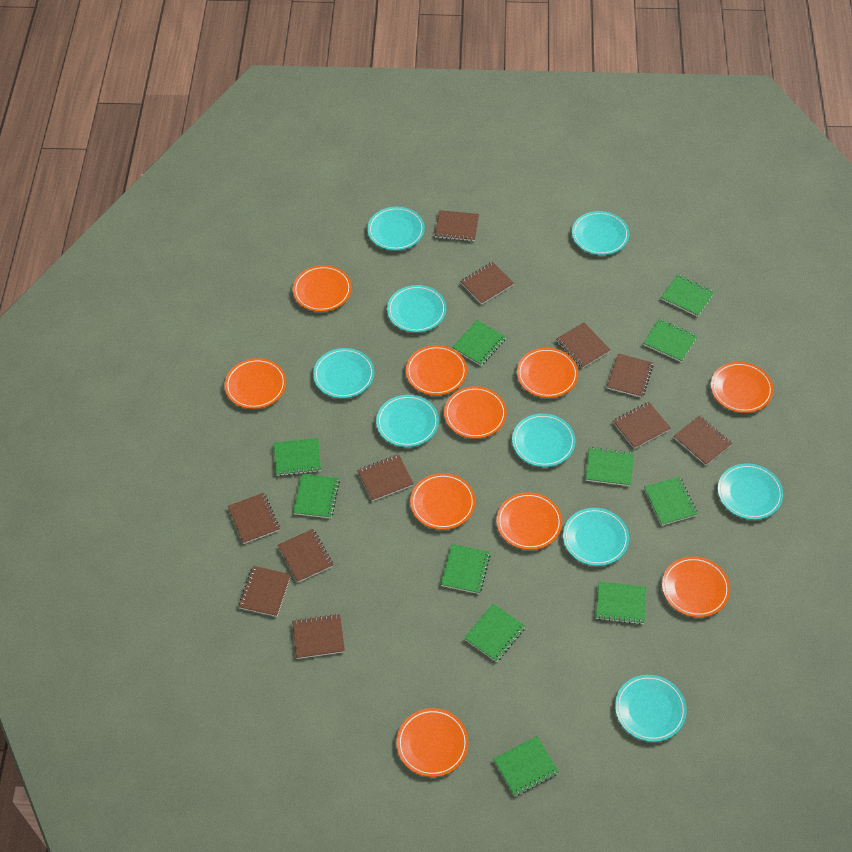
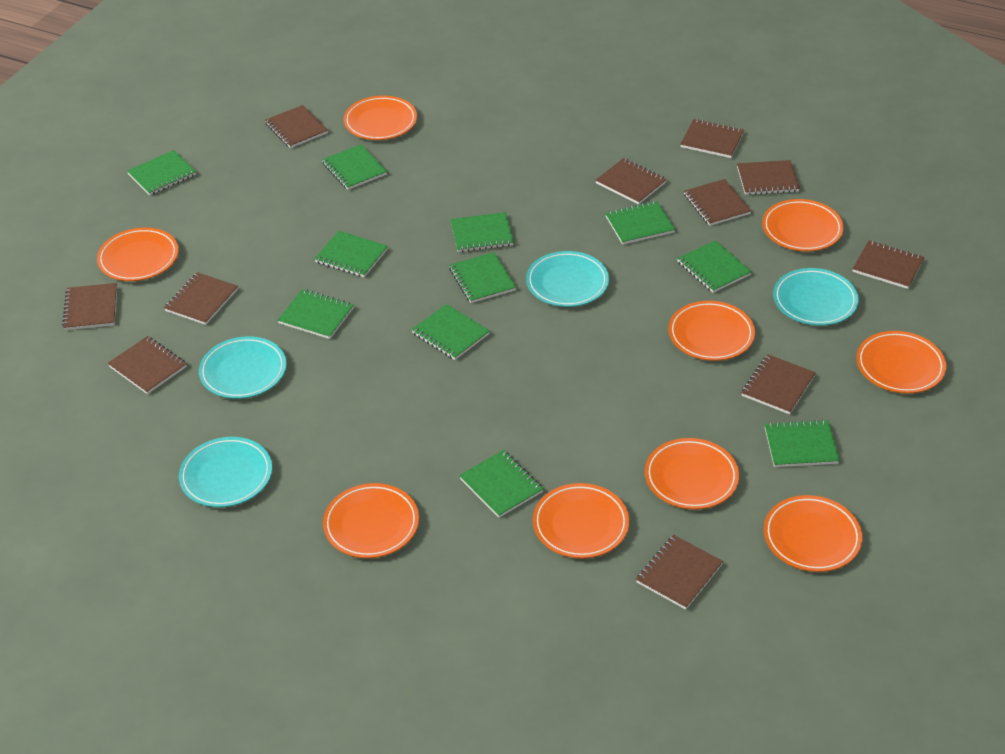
orange plate: 10 -> 9
turquoise plate: 9 -> 4

